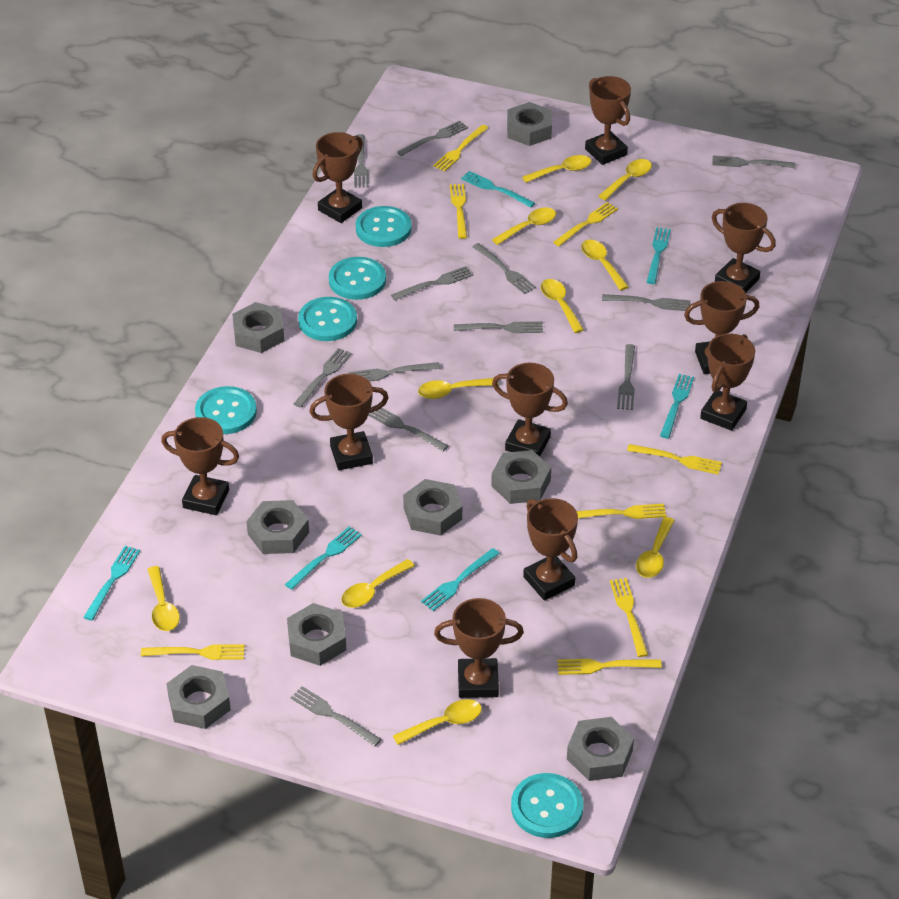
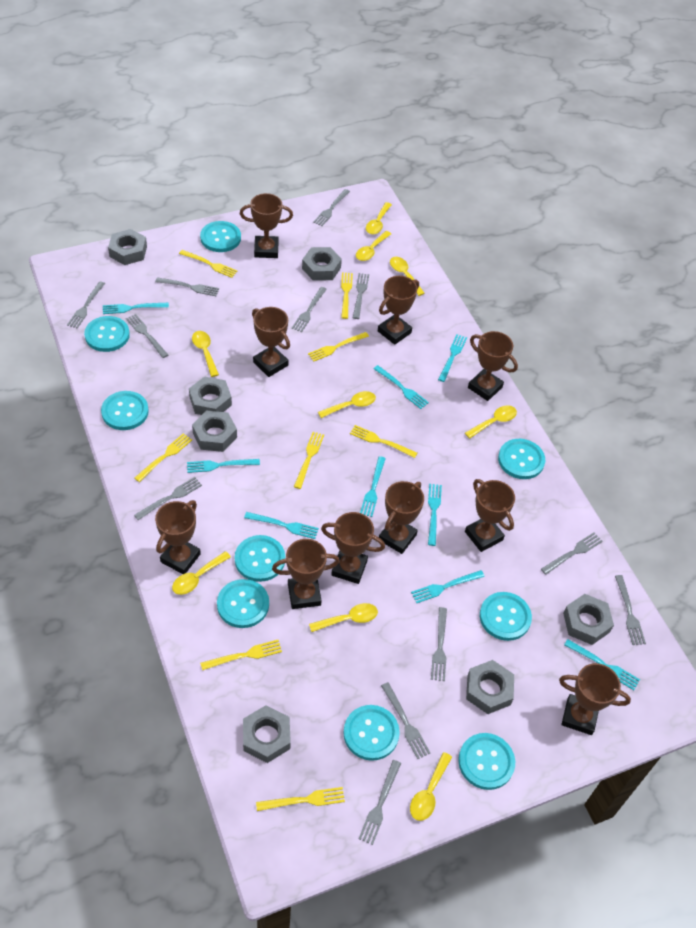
grey nut: 8 -> 7
turquoise button: 5 -> 9
turquoise fork: 6 -> 9
yellow spoon: 10 -> 9

